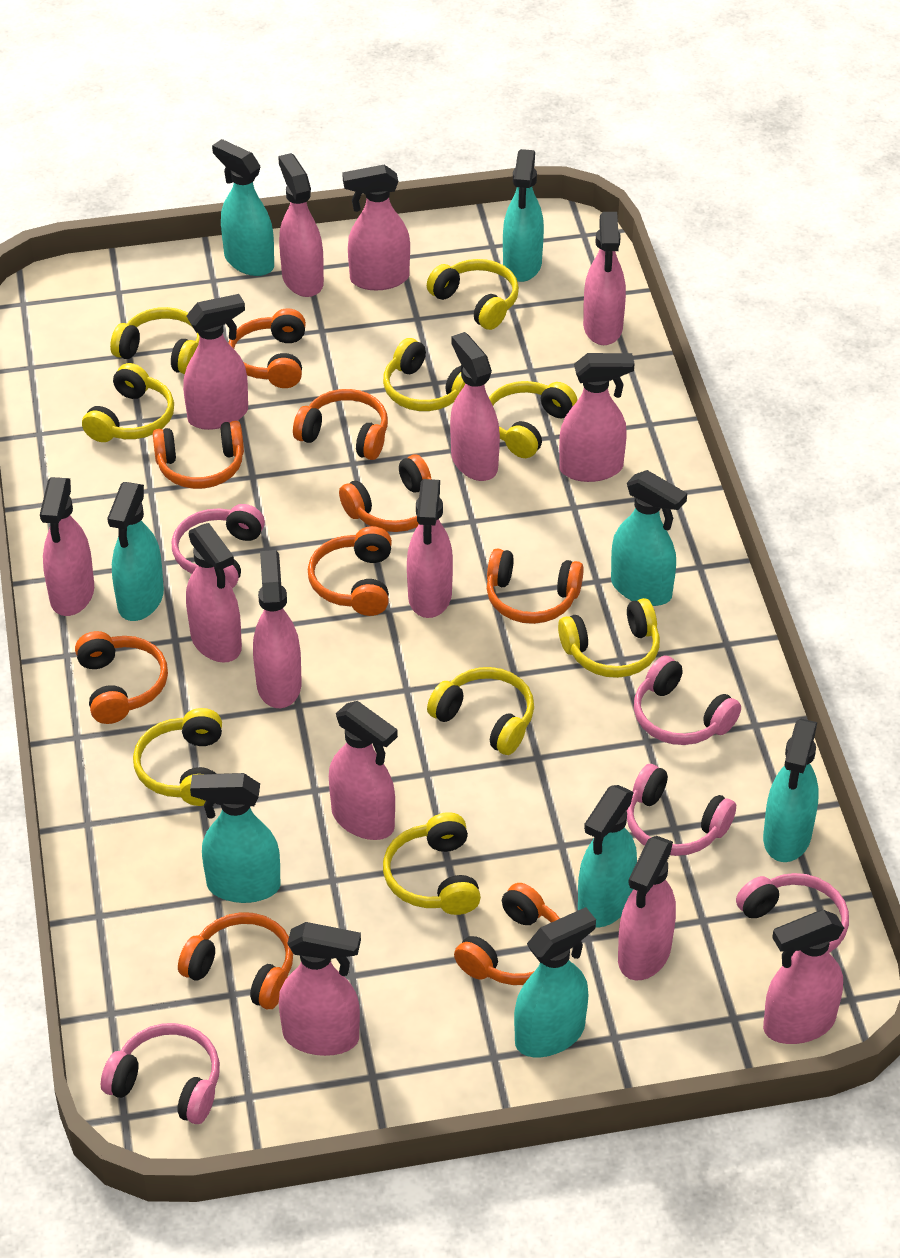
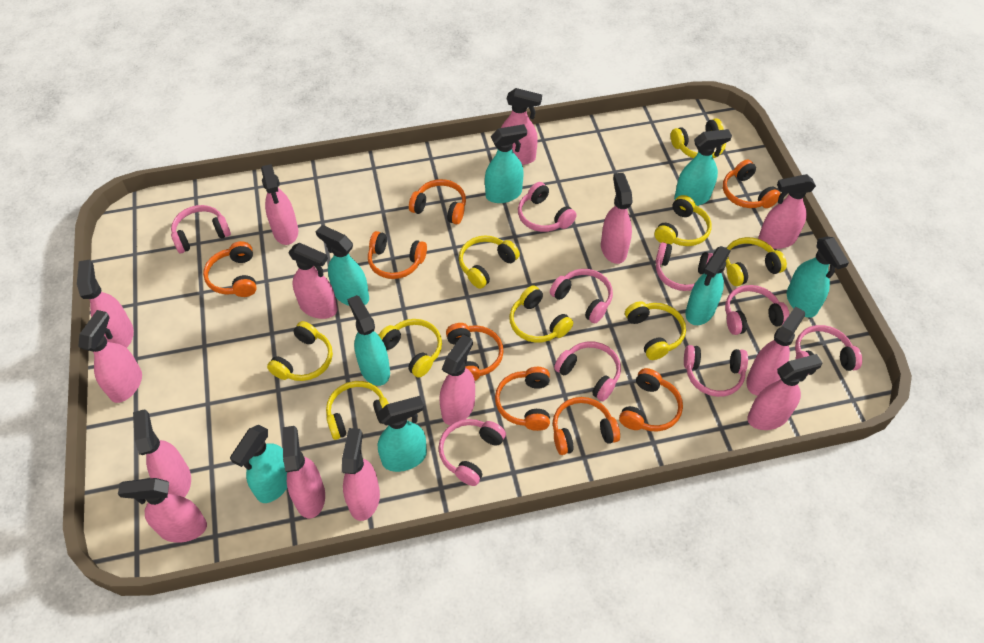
orange headphones: 9 -> 8
pink headphones: 5 -> 9

